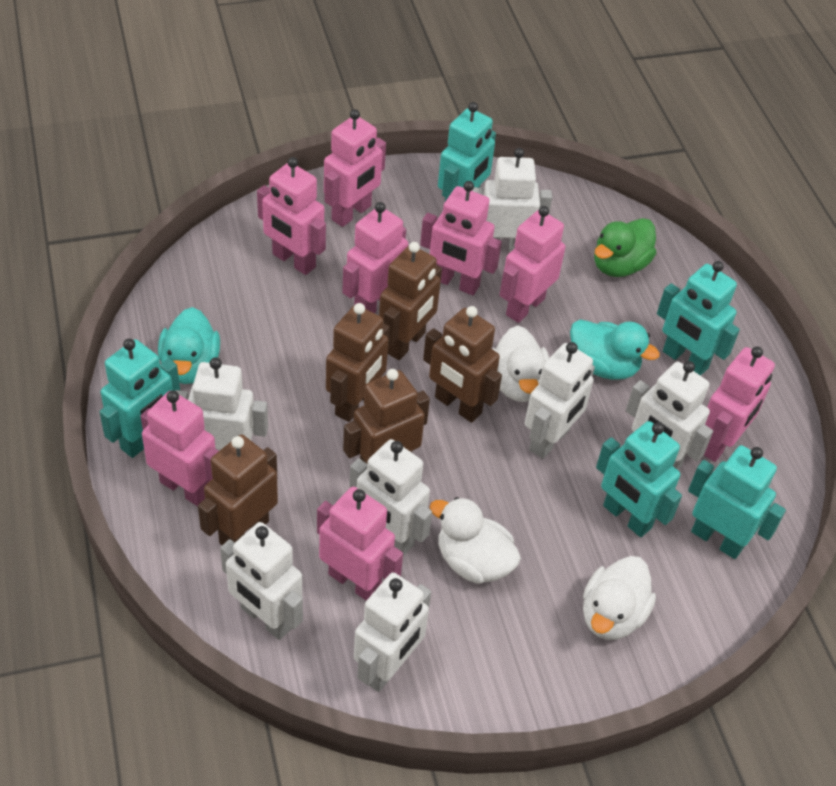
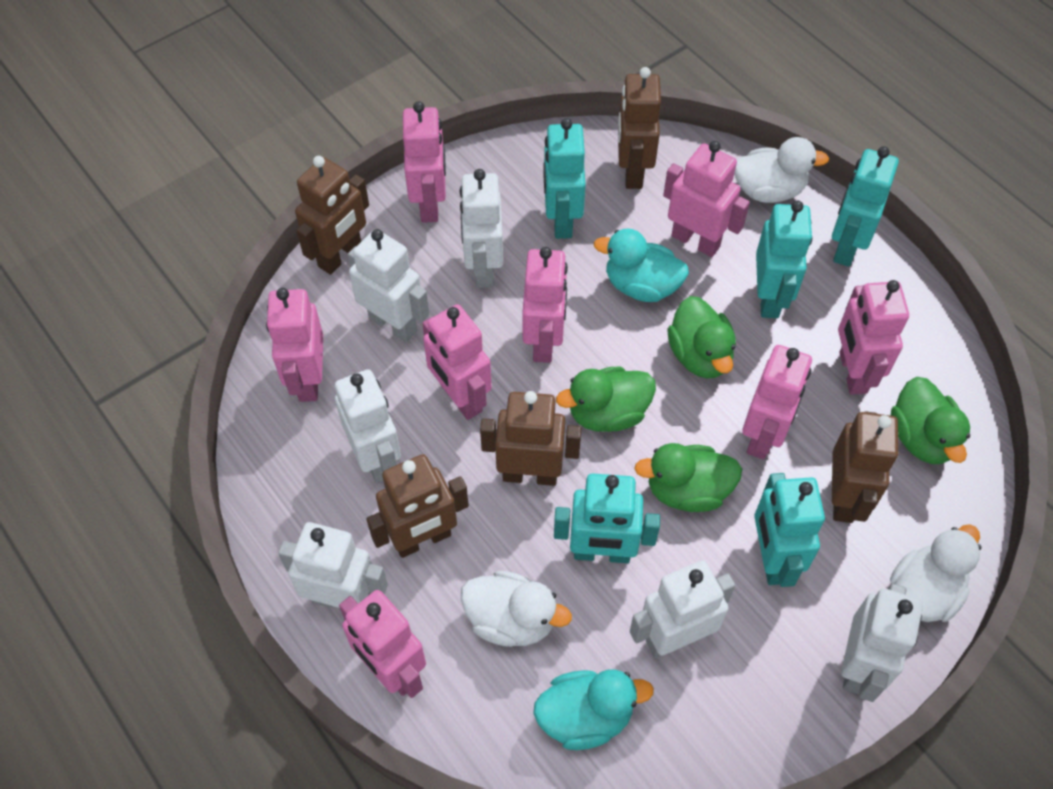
green duck: 1 -> 4
white robot: 7 -> 6

